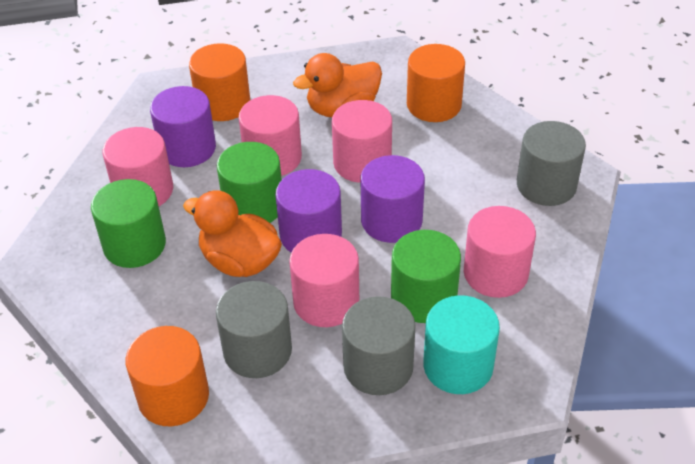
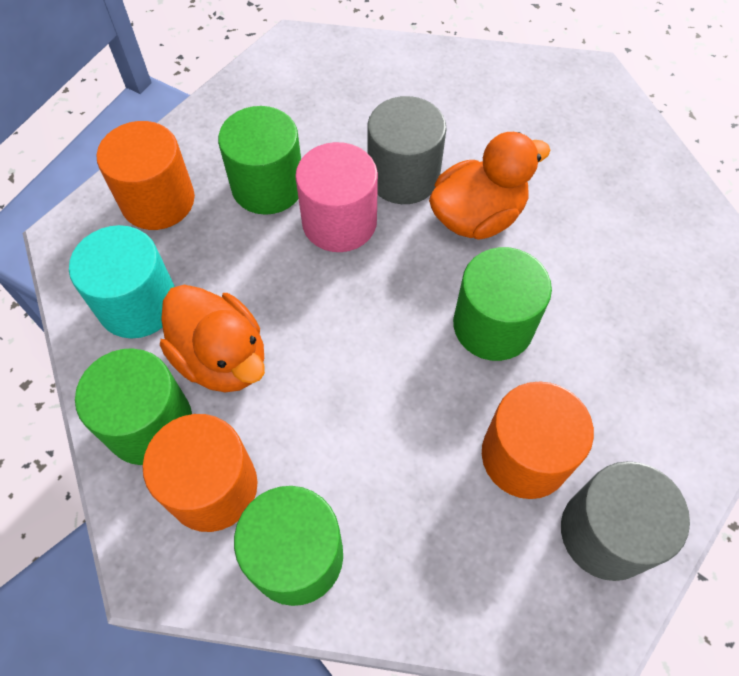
green cylinder: 3 -> 4
grey cylinder: 3 -> 2
pink cylinder: 5 -> 1
purple cylinder: 3 -> 0

